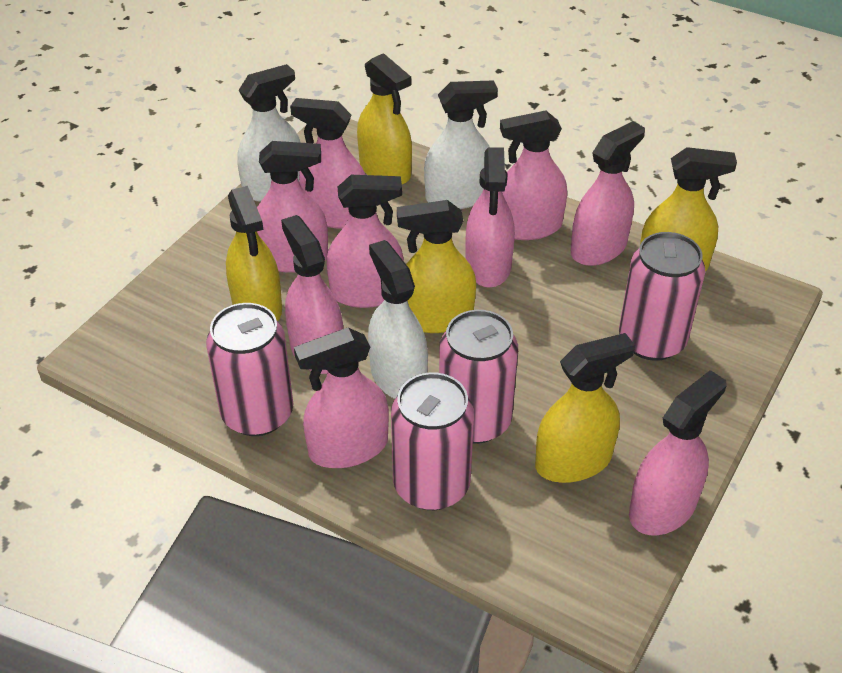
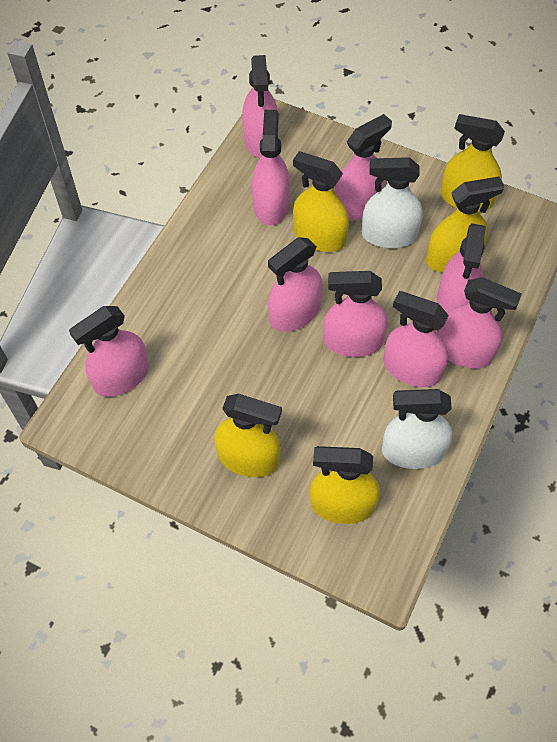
pink can: 4 -> 0
white spray bottle: 3 -> 2

